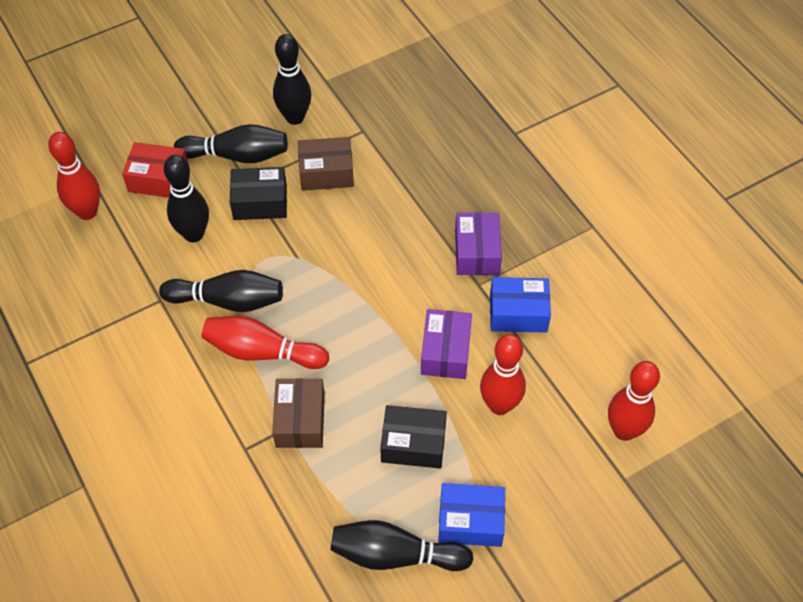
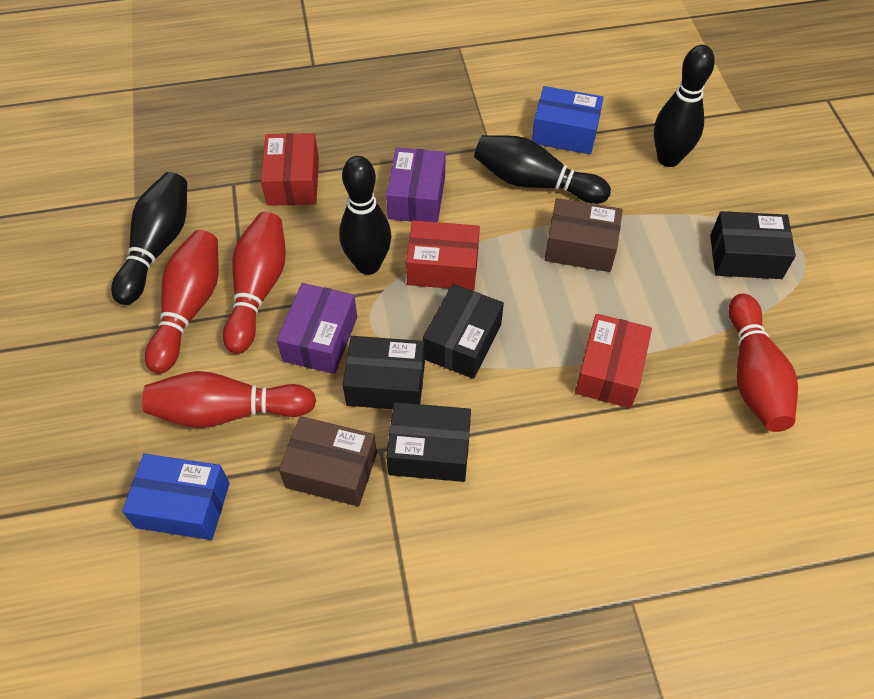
black bowling pin: 5 -> 4
black box: 2 -> 4
red box: 1 -> 3

